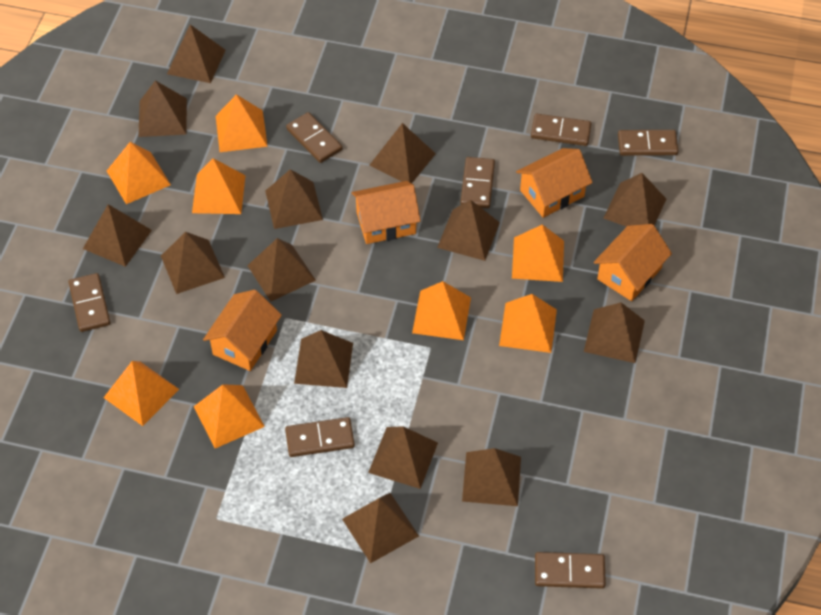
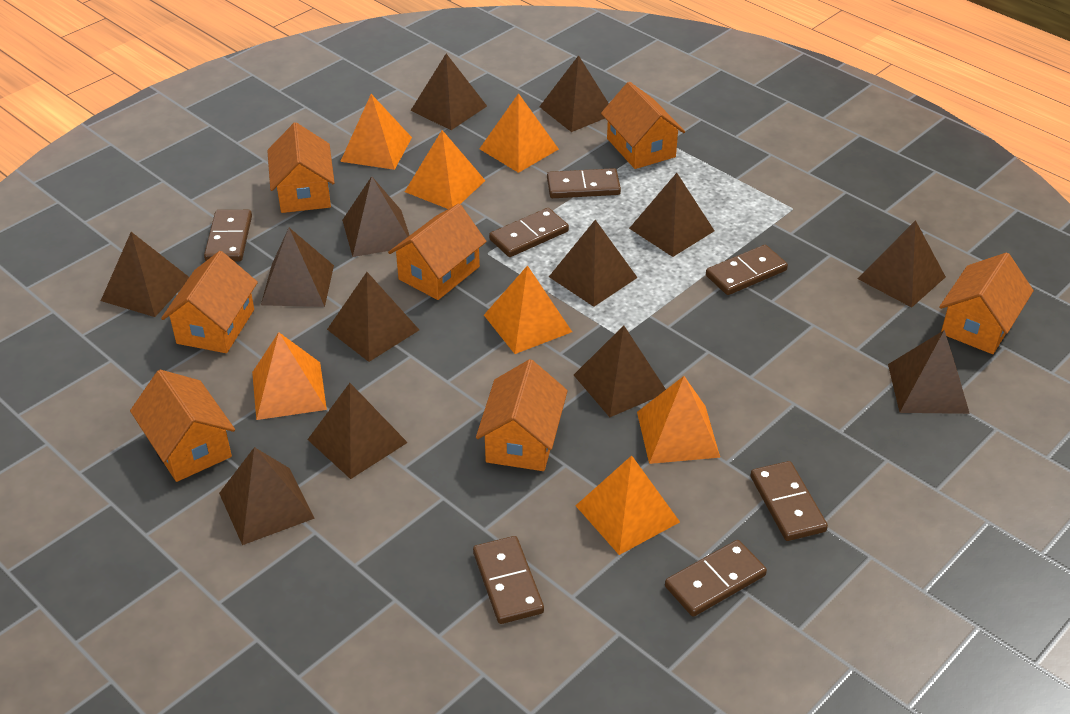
brown pyramid: 14 -> 13
orange house: 4 -> 7
orange pyramid: 8 -> 7

